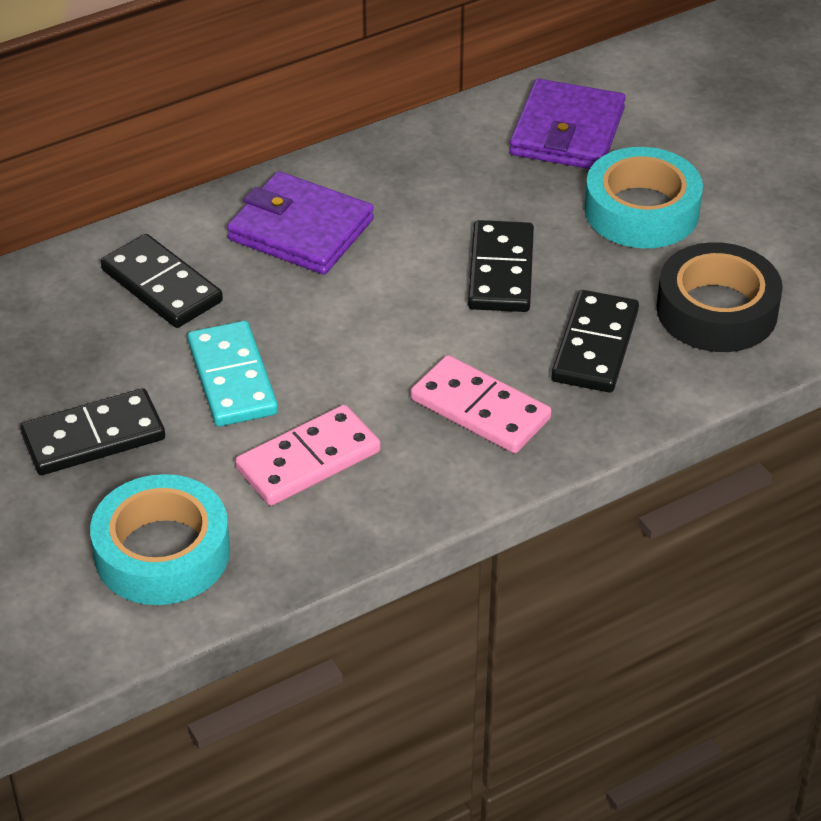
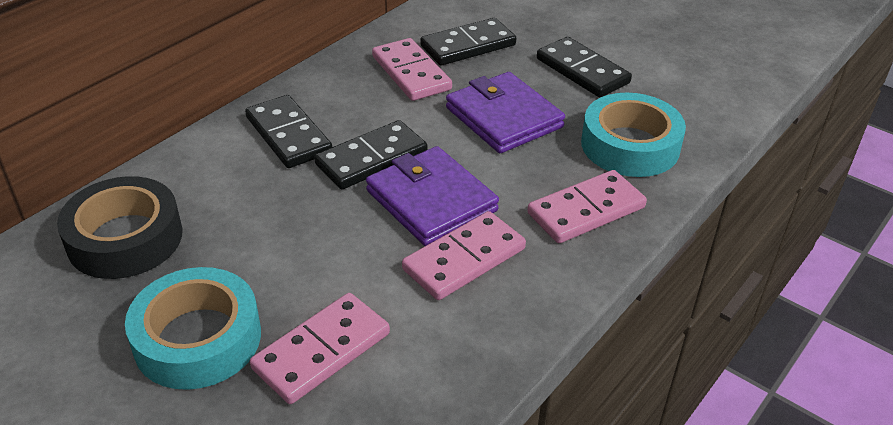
pink domino: 2 -> 4
turquoise domino: 1 -> 0

